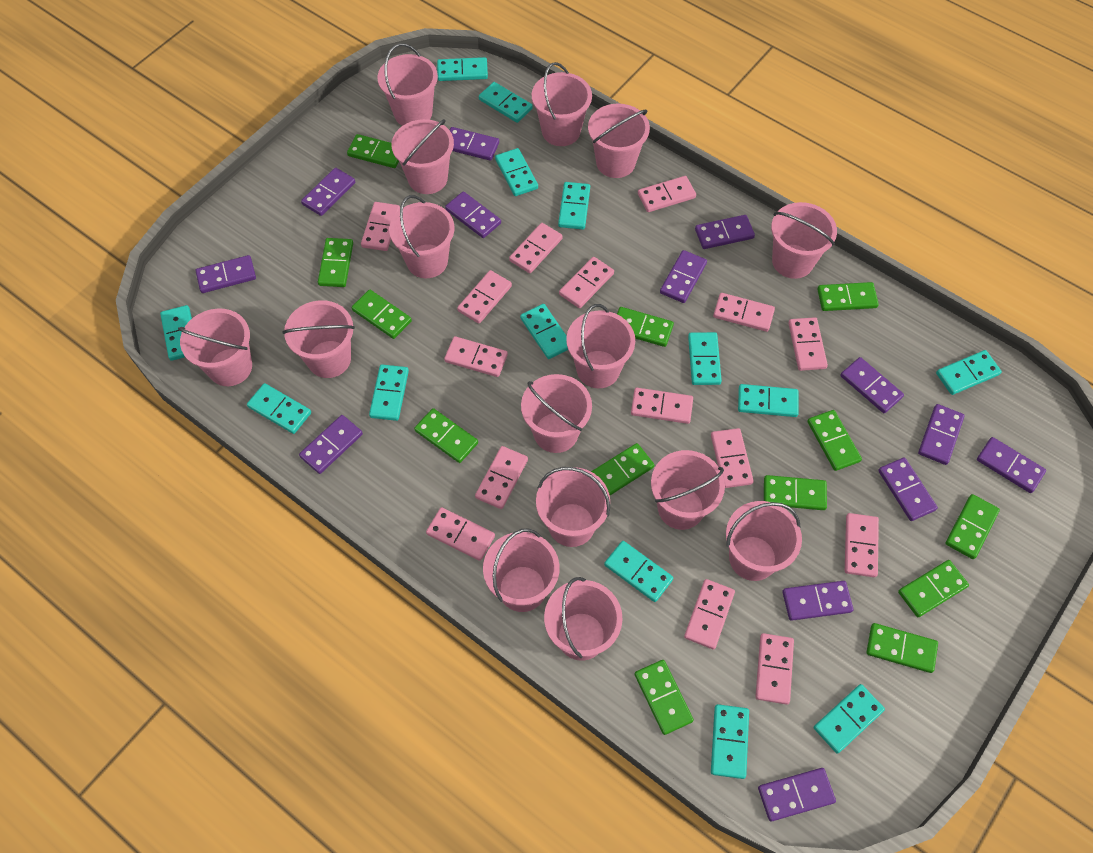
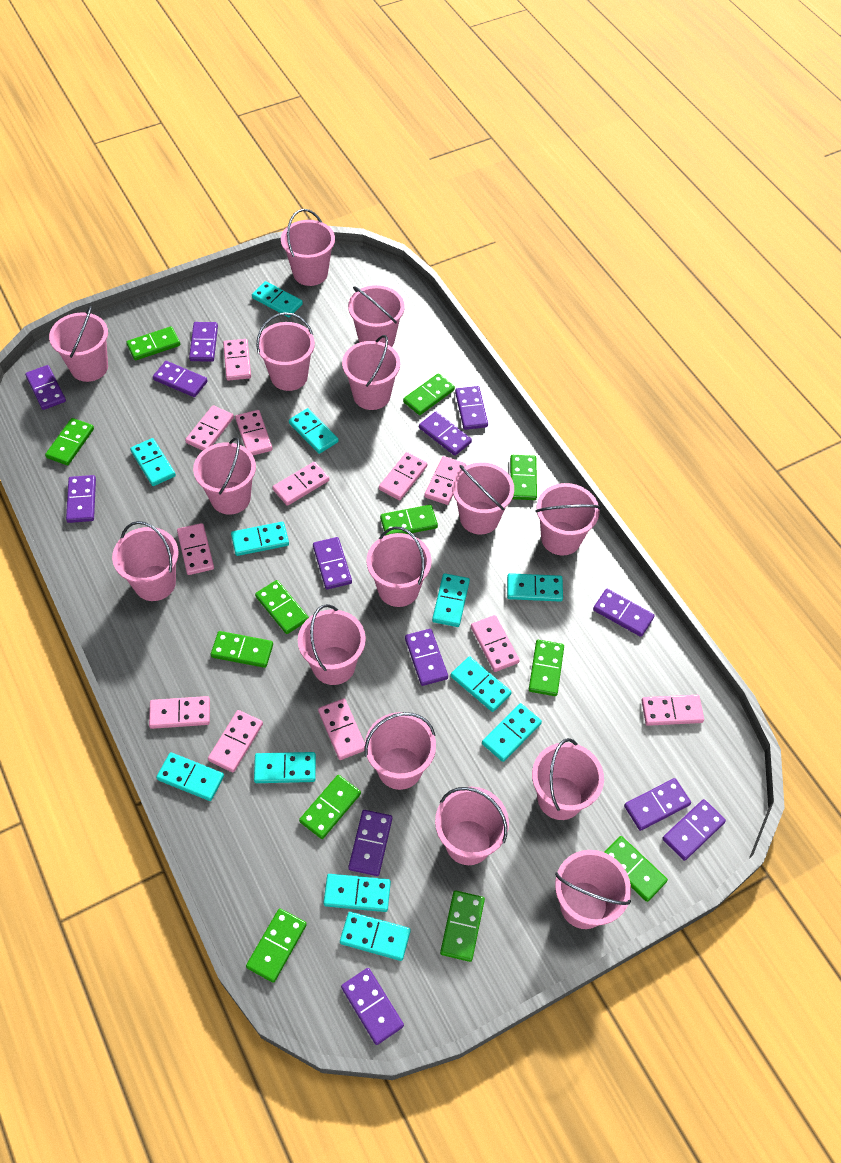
green domino: 13 -> 12
pink domino: 15 -> 12
turquoise domino: 14 -> 12

